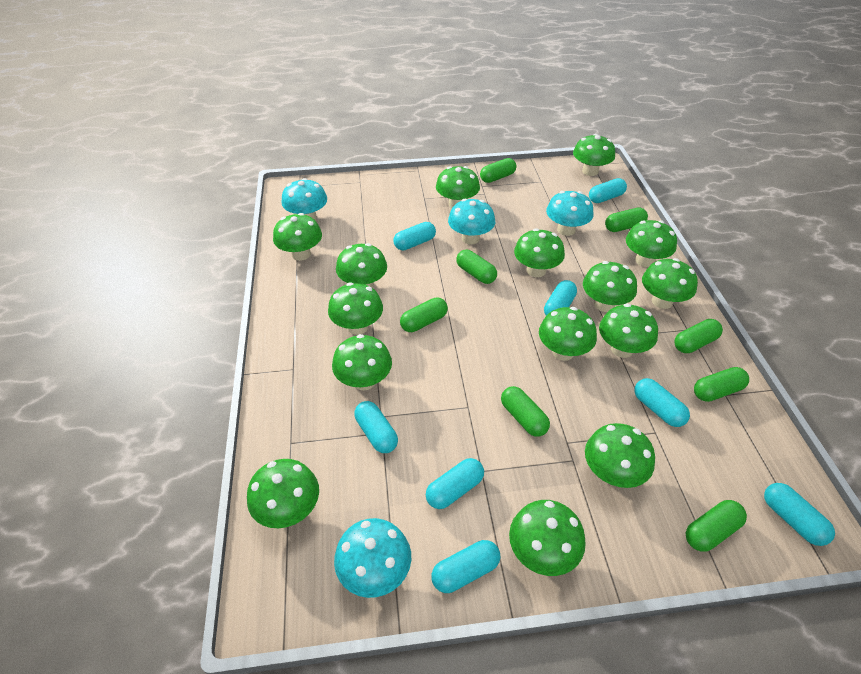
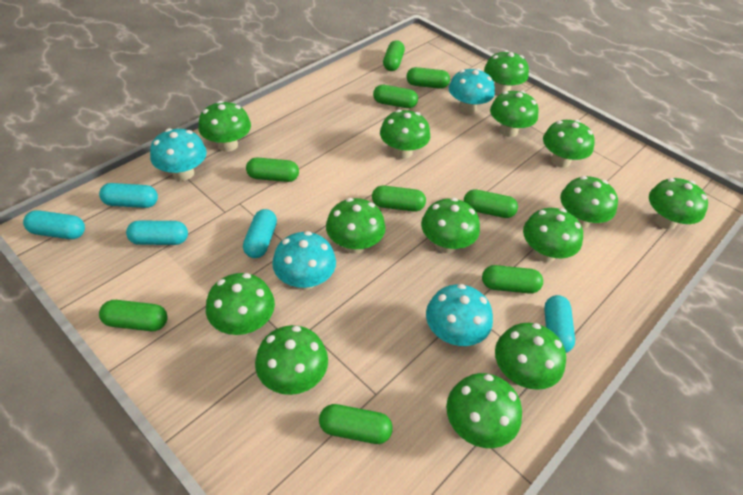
green capsule: 8 -> 9
green mushroom: 15 -> 14
turquoise capsule: 8 -> 5

